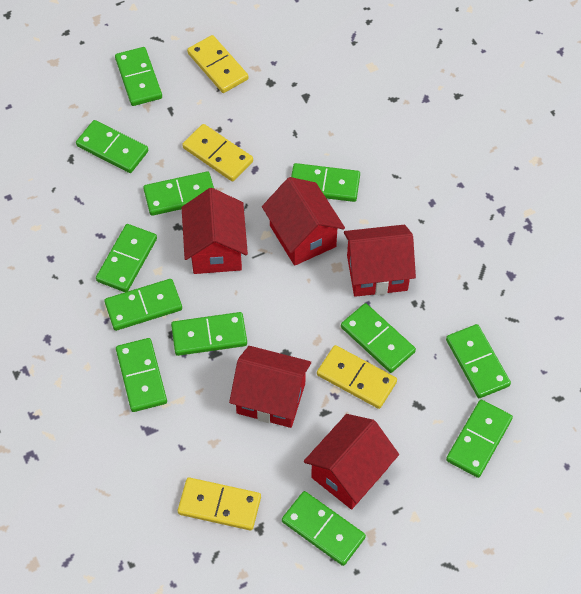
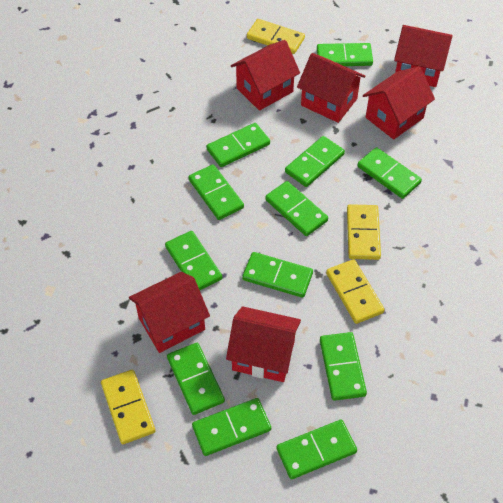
red house: 5 -> 6

